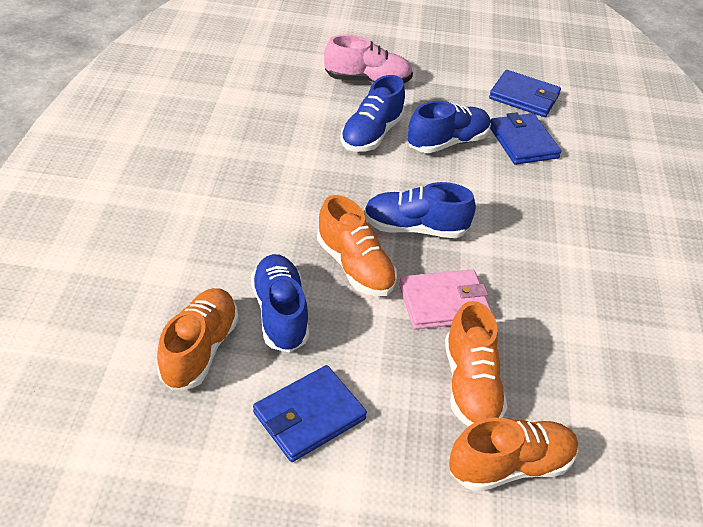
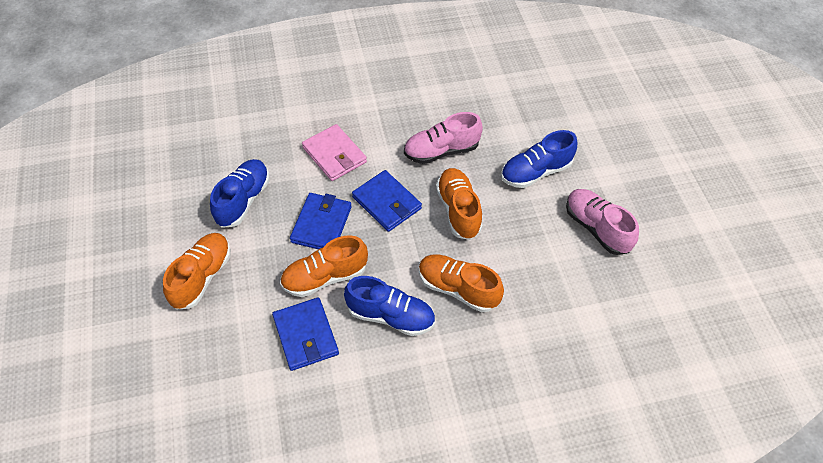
blue shoe: 4 -> 3
pink shoe: 1 -> 2

